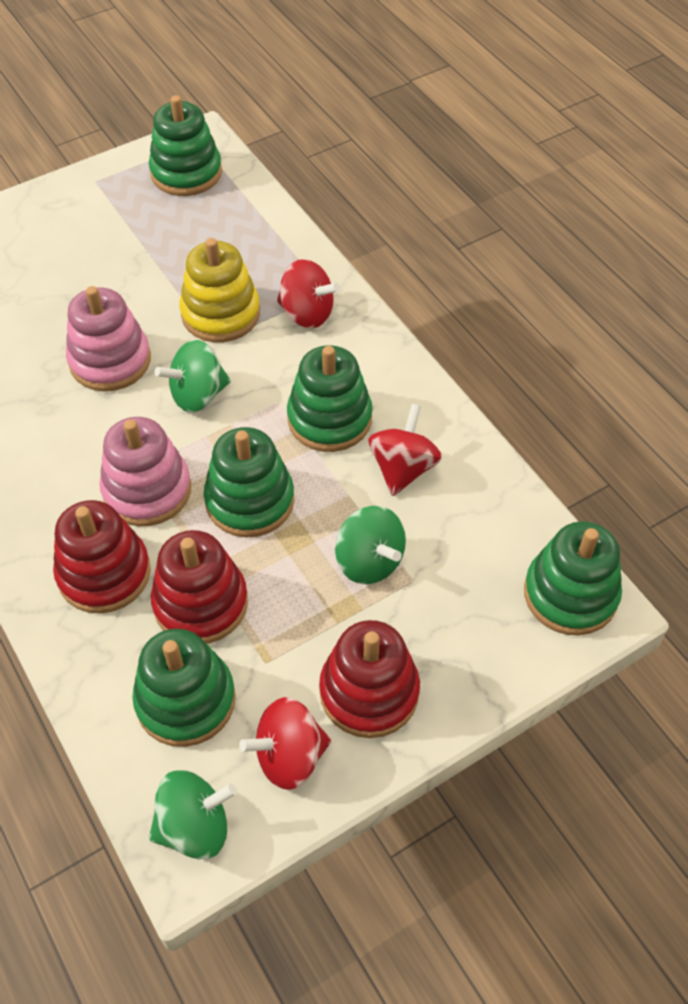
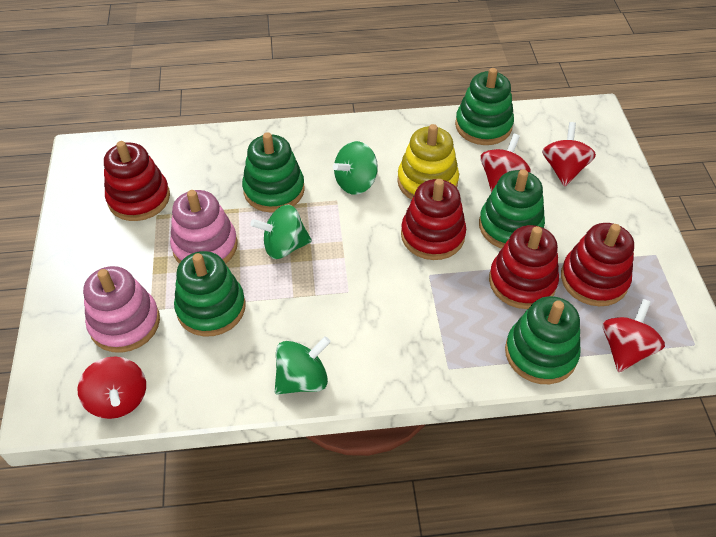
red spinning top: 3 -> 4
red stacking toy: 3 -> 4

